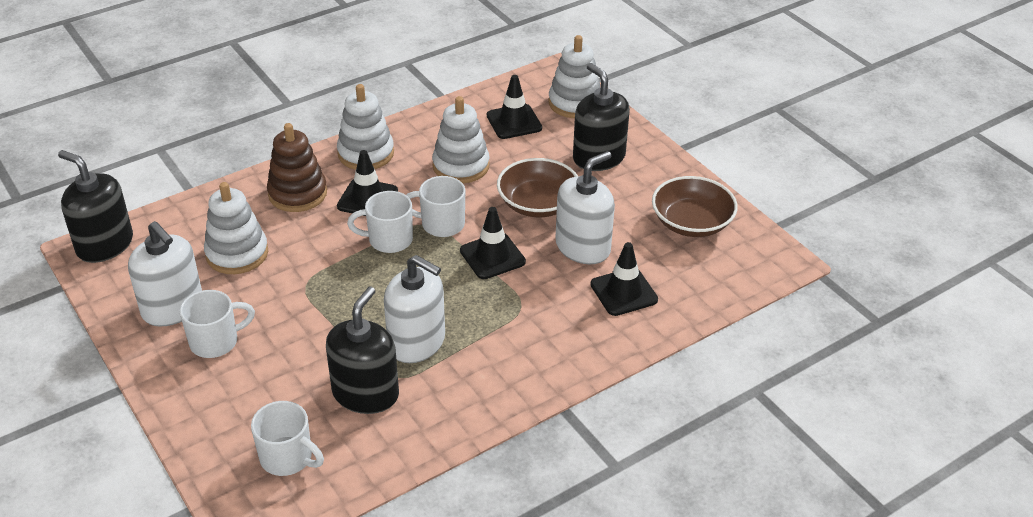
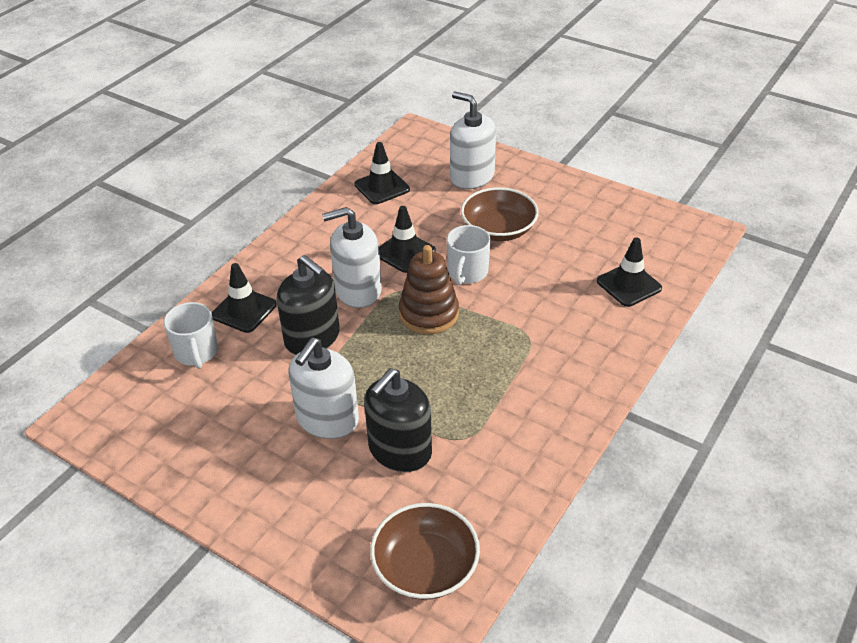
black soap dispenser: 3 -> 2
white mug: 4 -> 2
white stacking toy: 4 -> 0

